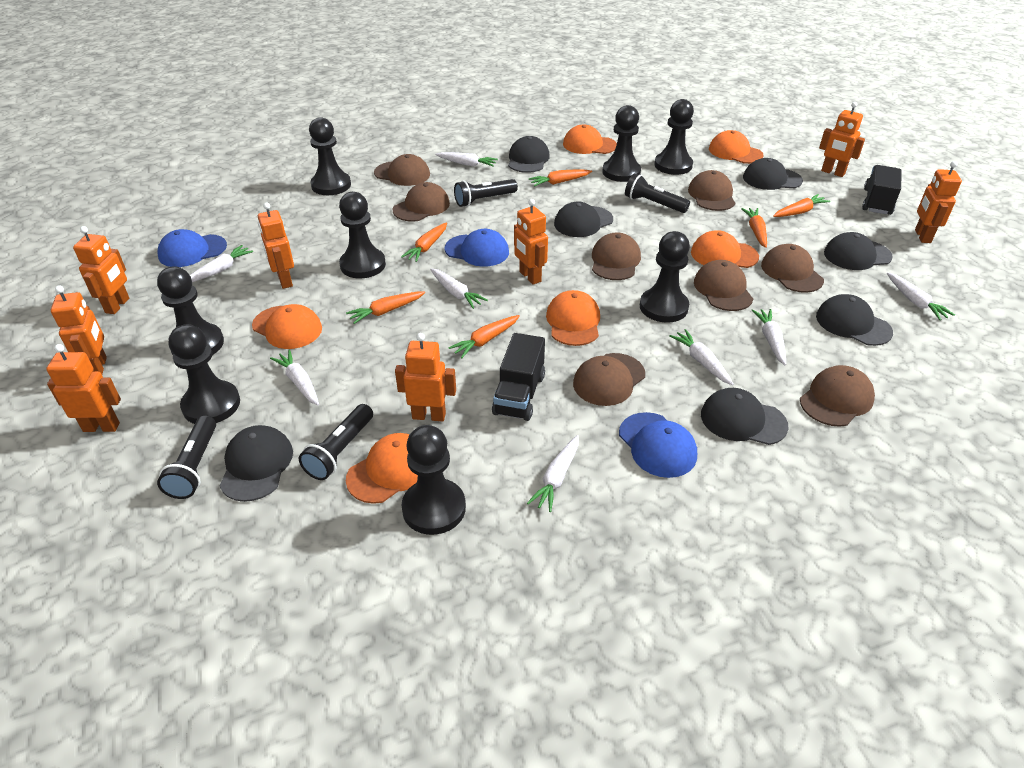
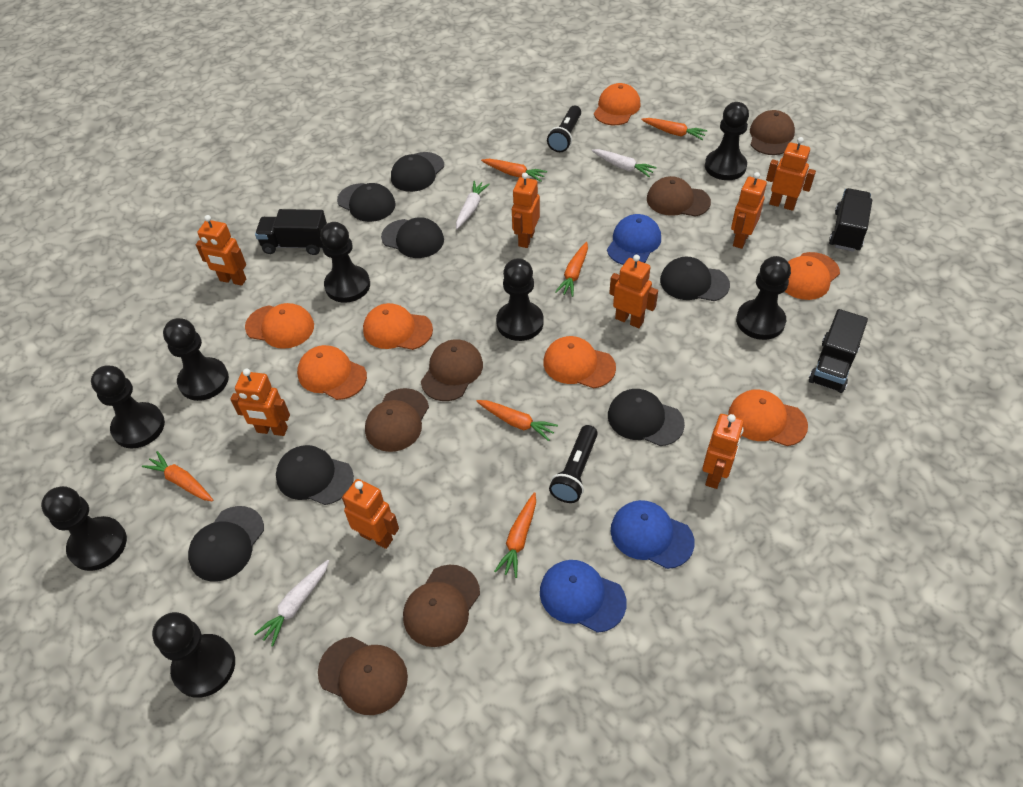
black flashlight: 4 -> 2
black truck: 2 -> 3
brown cap: 8 -> 6
orange cap: 6 -> 7
white carrot: 8 -> 3

